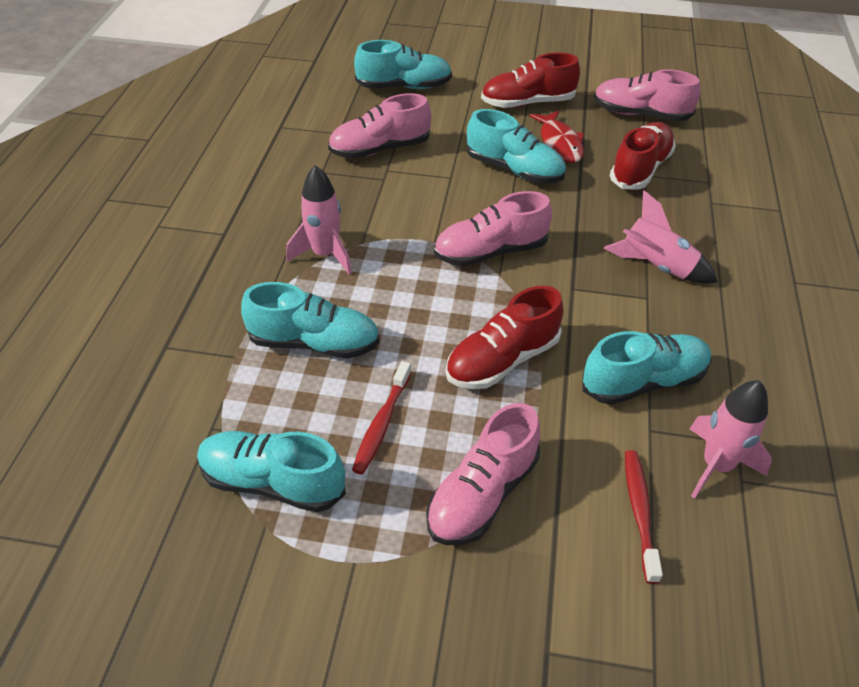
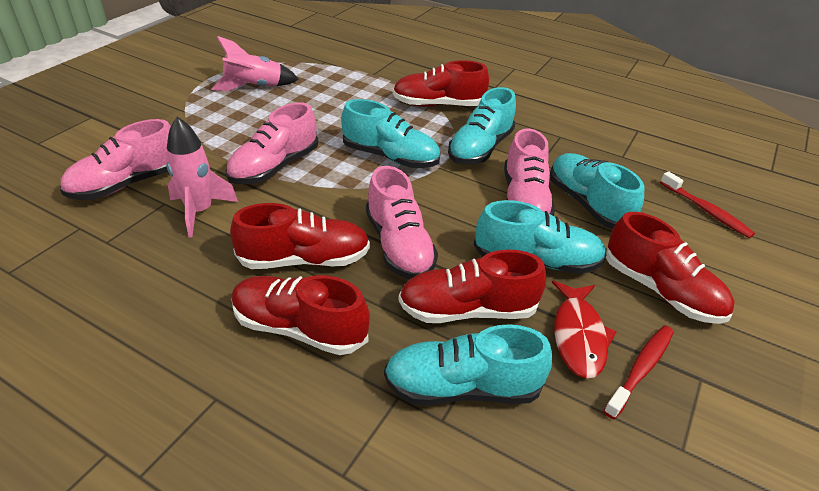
pink rocket: 3 -> 2
red shoe: 3 -> 5

